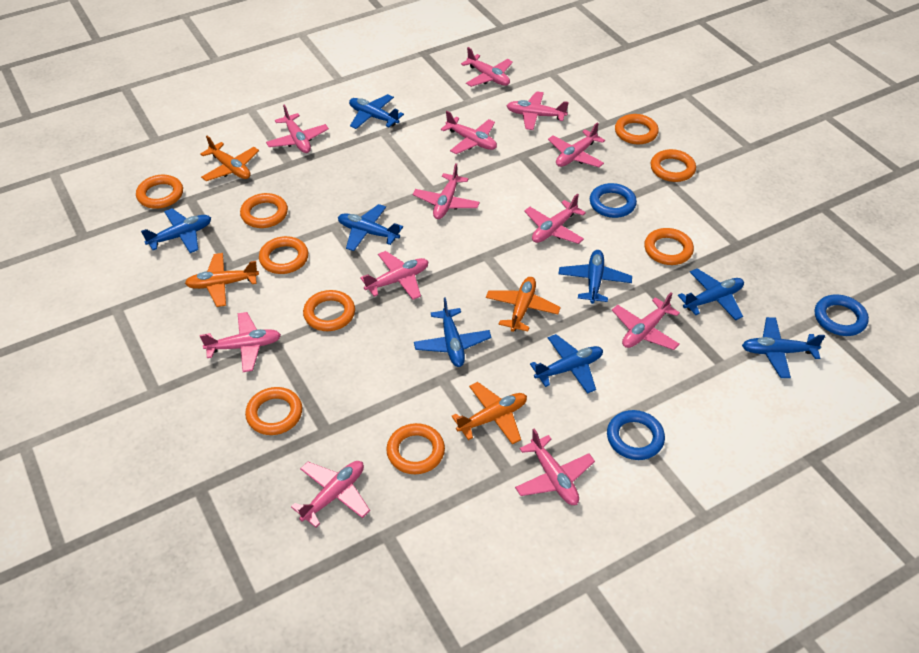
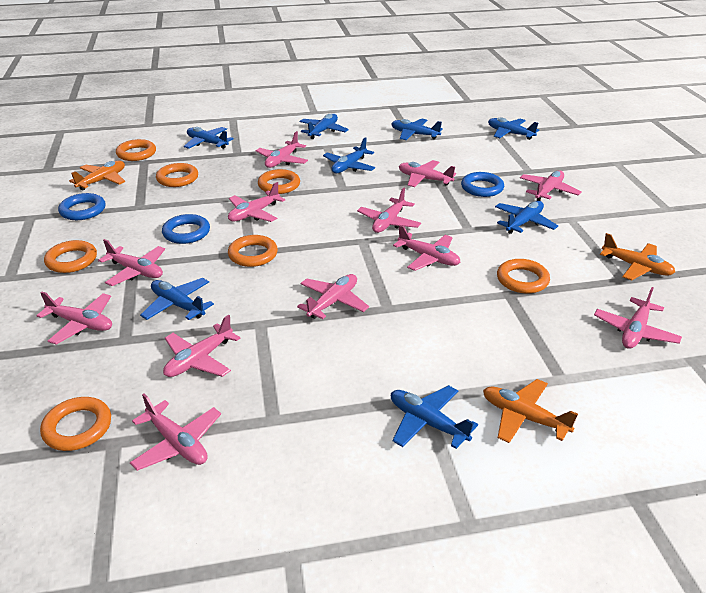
orange plane: 4 -> 3
orange ring: 9 -> 7

